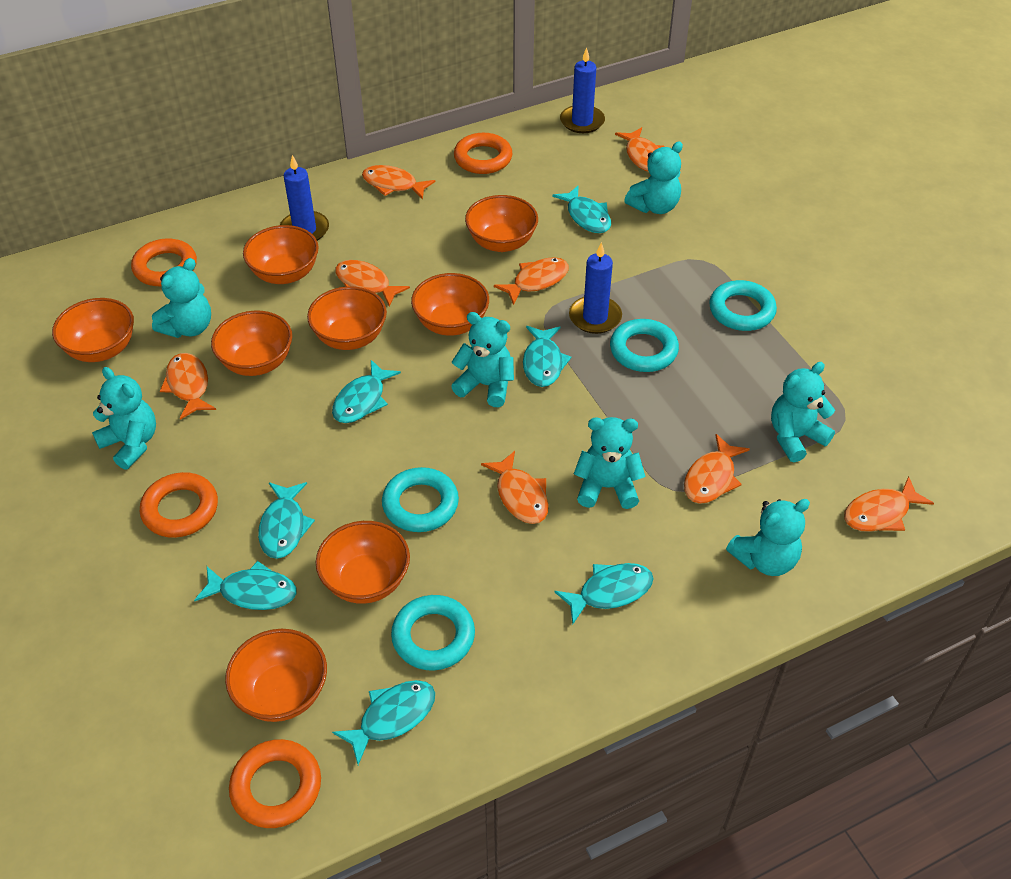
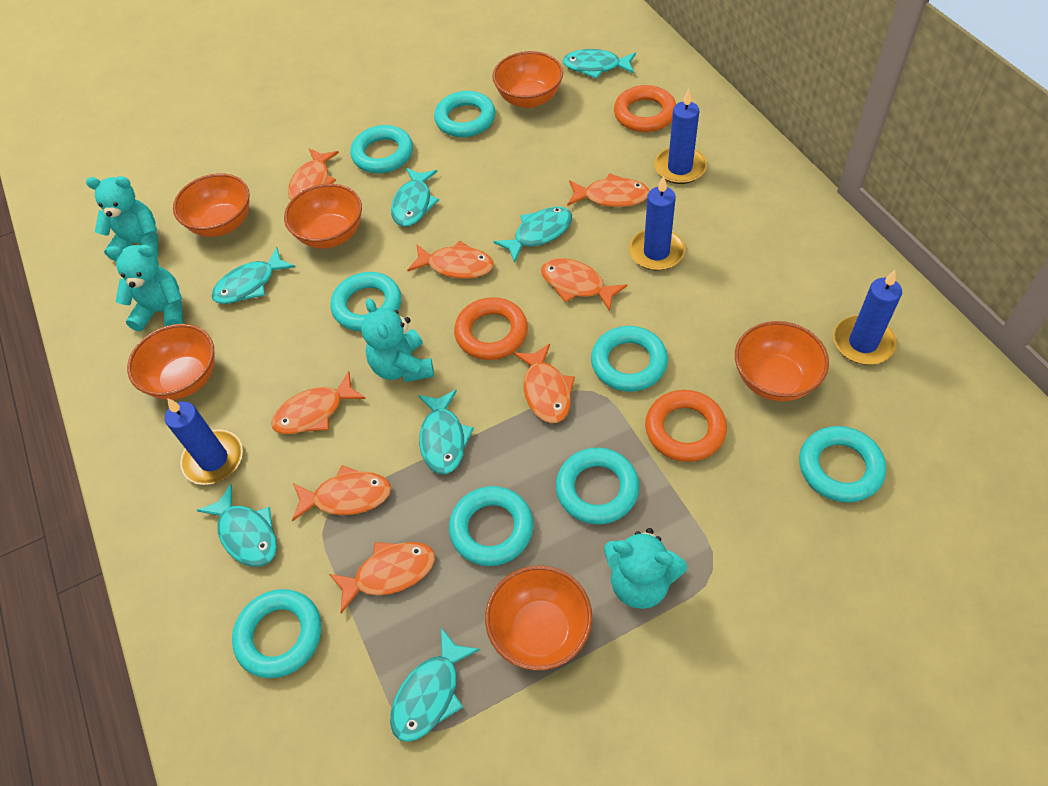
blue candle: 3 -> 4
orange bowl: 8 -> 6
orange ring: 4 -> 3
turquoise ring: 4 -> 8
turquoise teddy bear: 7 -> 4

